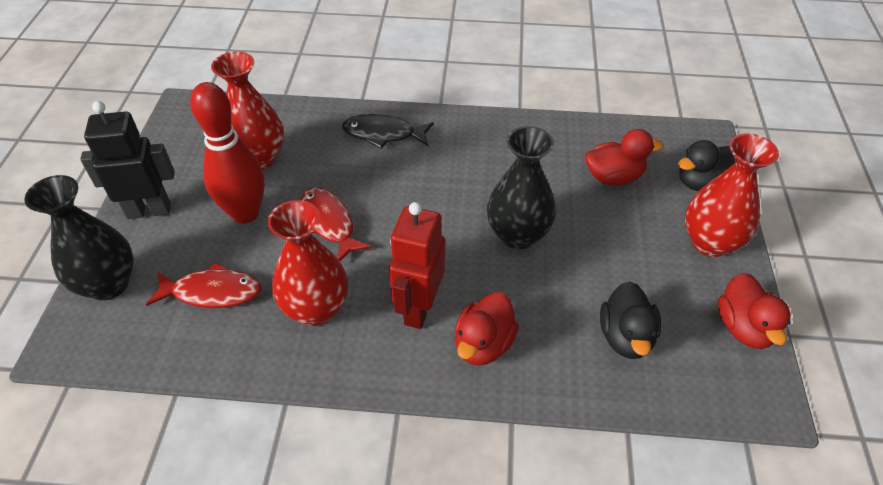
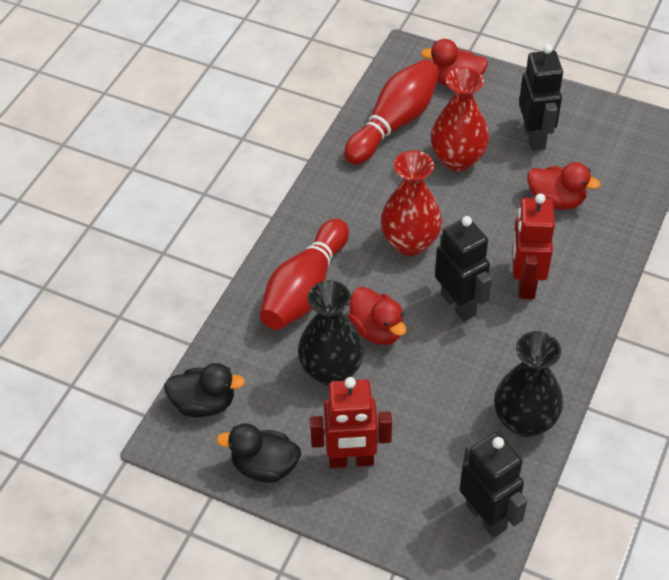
black fish: 1 -> 0
black robot: 1 -> 3
red bowling pin: 1 -> 2
red fish: 2 -> 0
red robot: 1 -> 2
red vase: 3 -> 2

